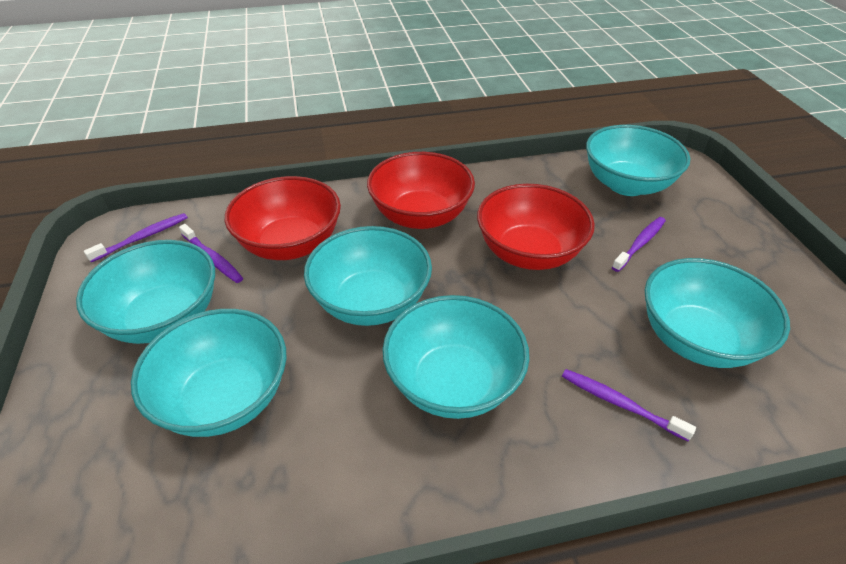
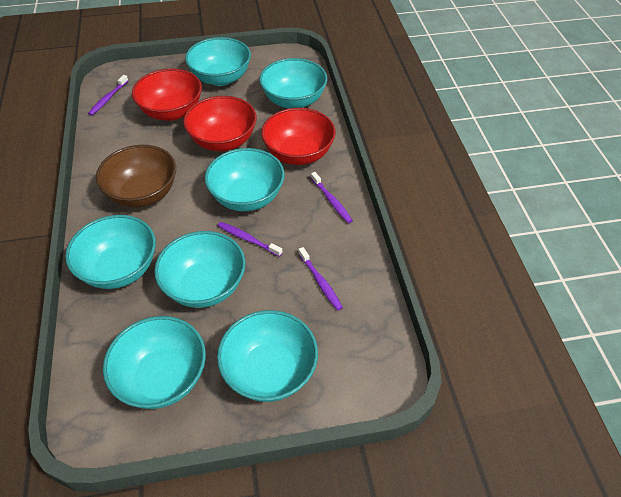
brown bowl: 0 -> 1
turquoise bowl: 6 -> 7

